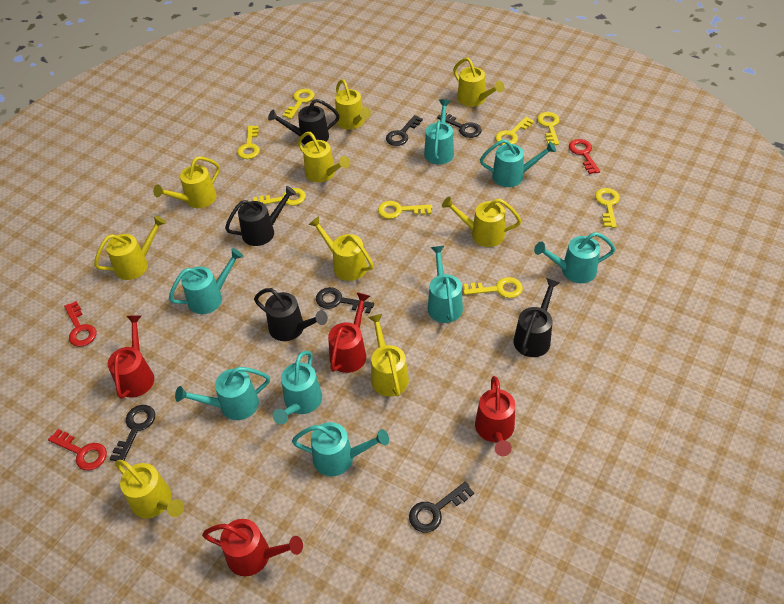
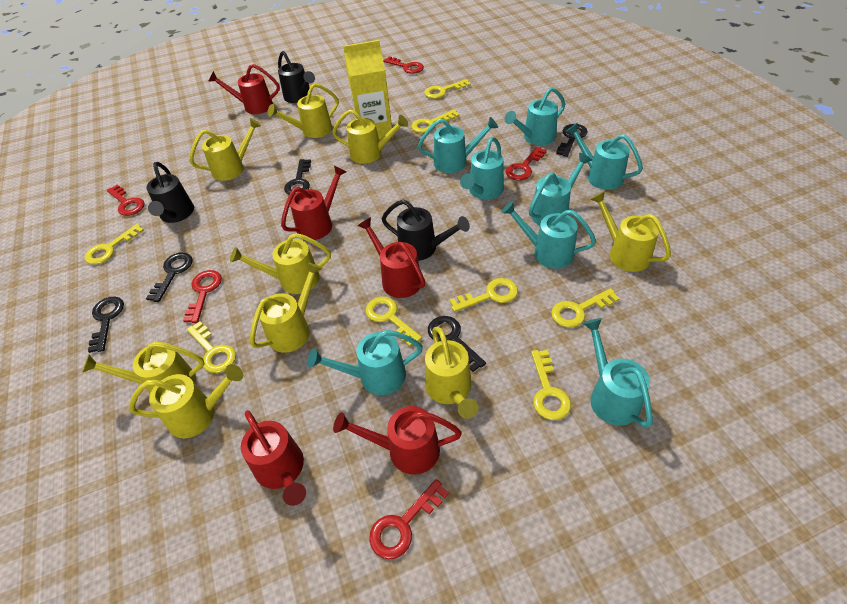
black watering can: 4 -> 3
red key: 3 -> 5
red watering can: 4 -> 5
yellow carton: 0 -> 1

